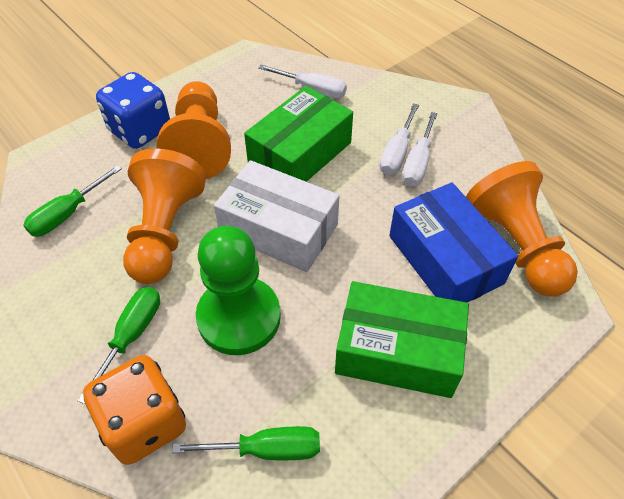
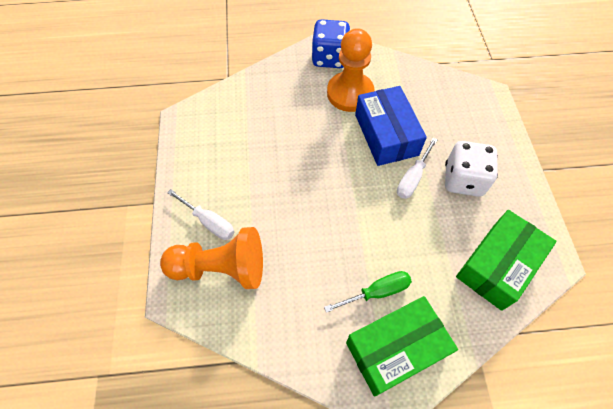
green pawn: 1 -> 0
green screwdriver: 3 -> 1
orange dice: 1 -> 0
orange pawn: 3 -> 2
white box: 1 -> 0
white dice: 0 -> 1
white screwdriver: 3 -> 2

